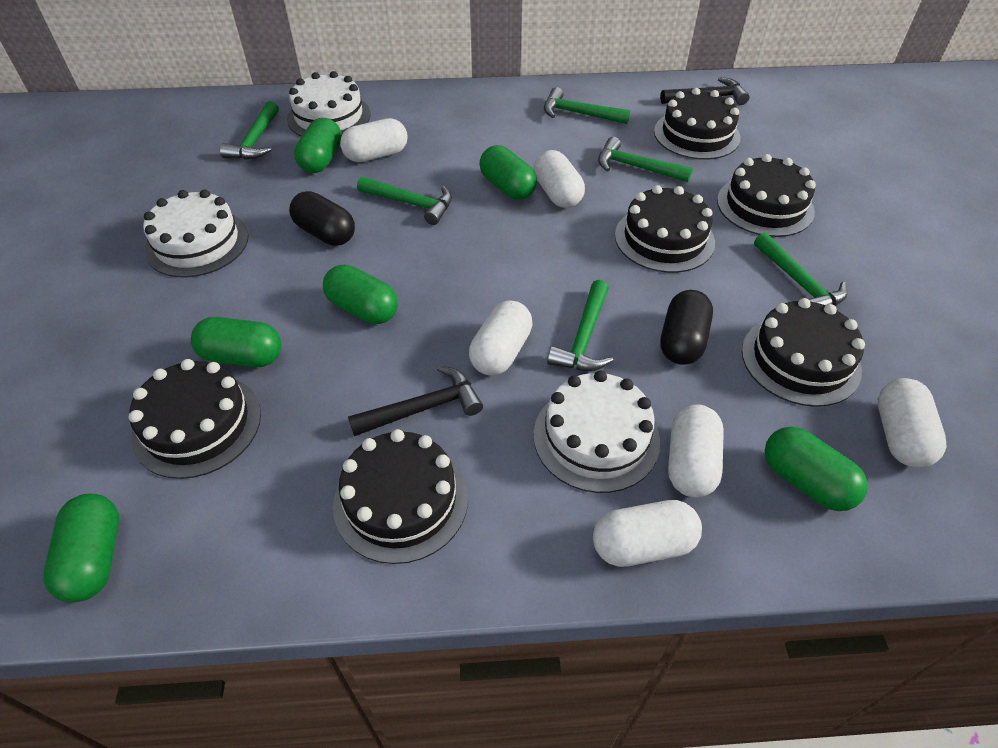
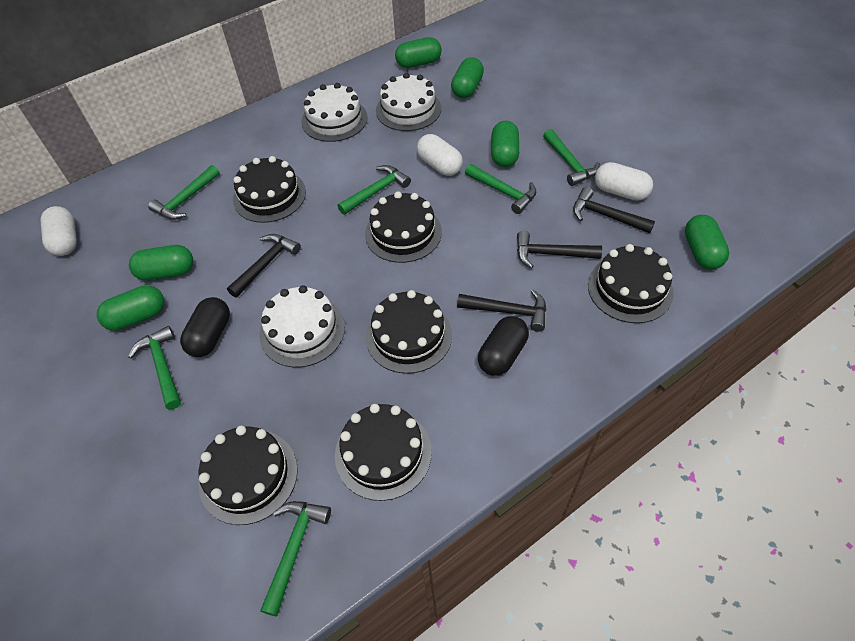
black hammer: 2 -> 4
white capsule: 6 -> 3

